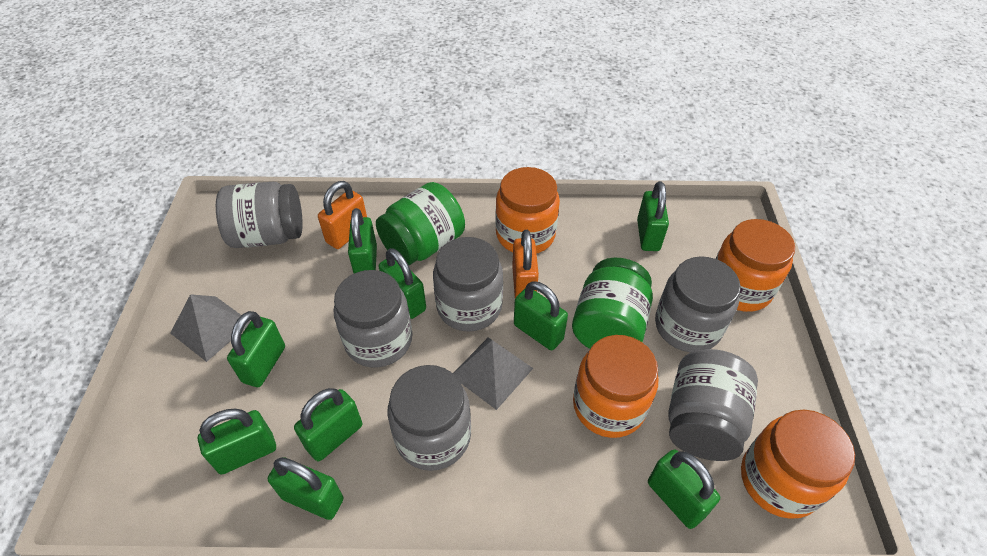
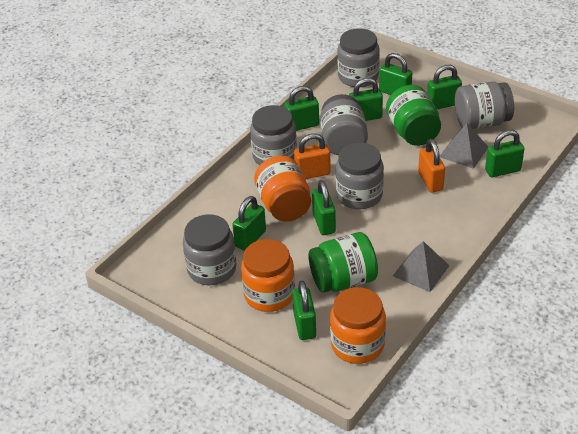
green padlock: 9 -> 8
orange jar: 4 -> 3

